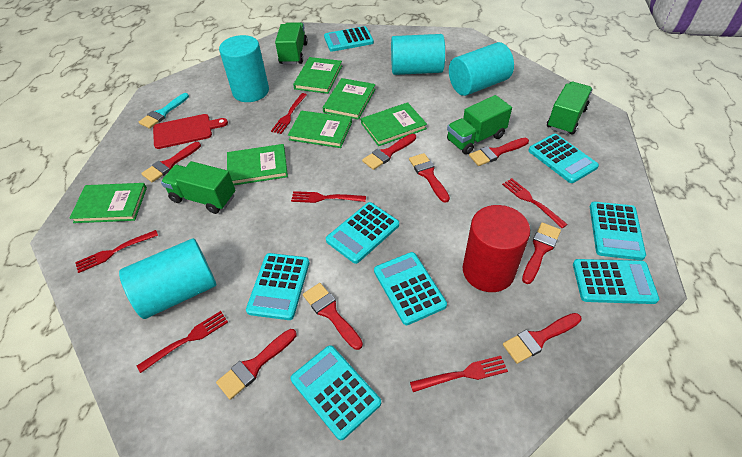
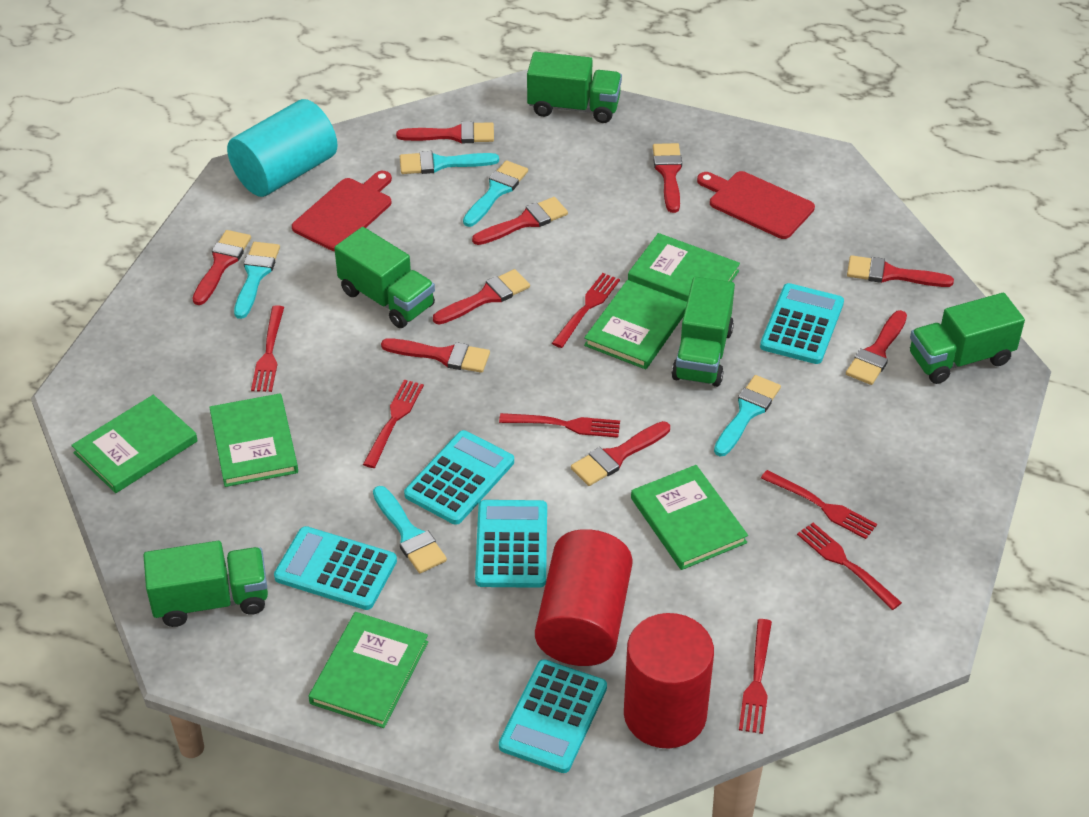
green truck: 4 -> 5
red brush: 8 -> 9
red cutting board: 1 -> 2
red cylinder: 1 -> 2
red fork: 6 -> 7
turquoise brush: 1 -> 5
turquoise calculator: 8 -> 5
turquoise cylinder: 4 -> 1

